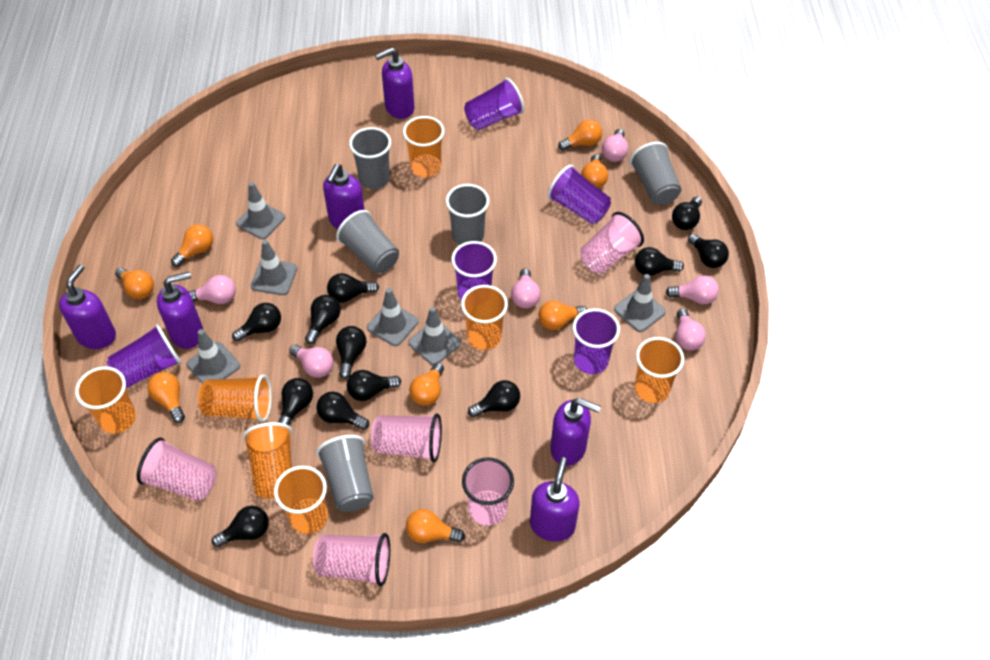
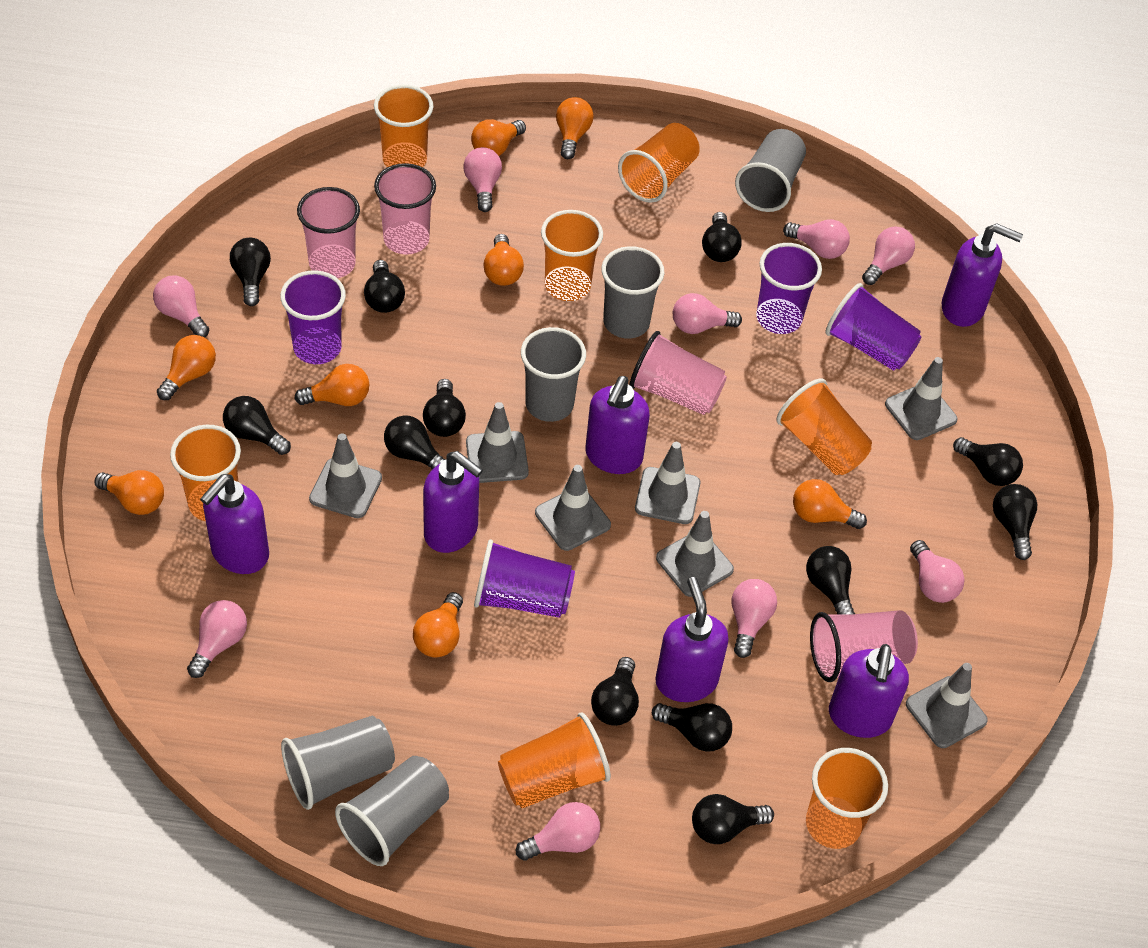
grey traffic cone: 6 -> 7
pink cup: 5 -> 4
pink light bulb: 6 -> 9
purple cup: 5 -> 4

